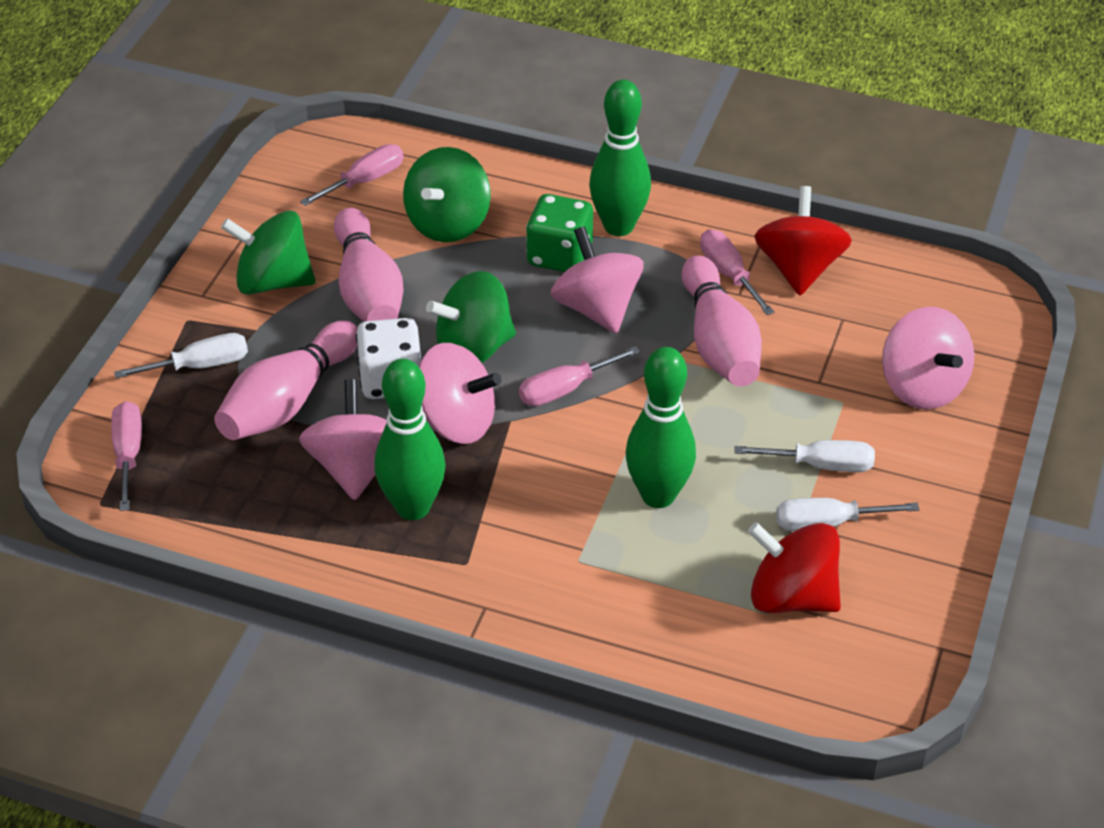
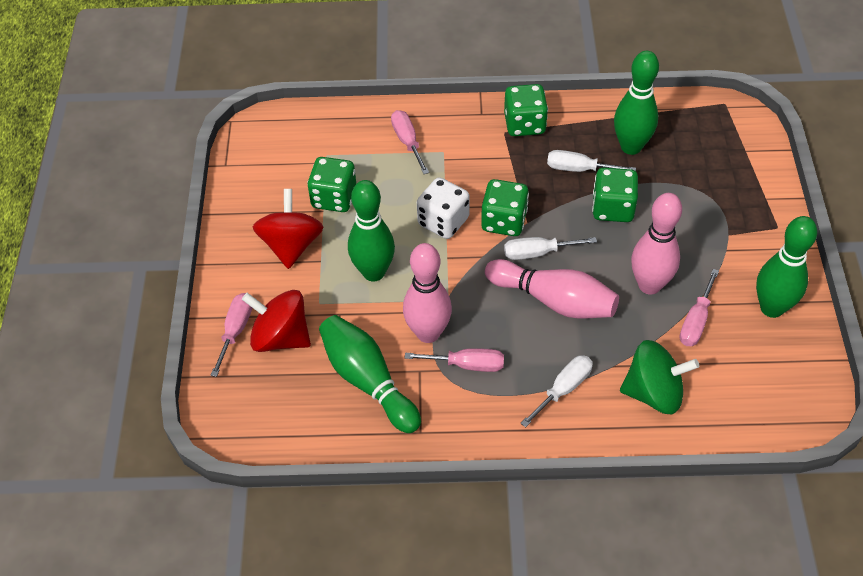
green bowling pin: 3 -> 4
green dice: 1 -> 4
green spinning top: 3 -> 1
pink spinning top: 4 -> 0

